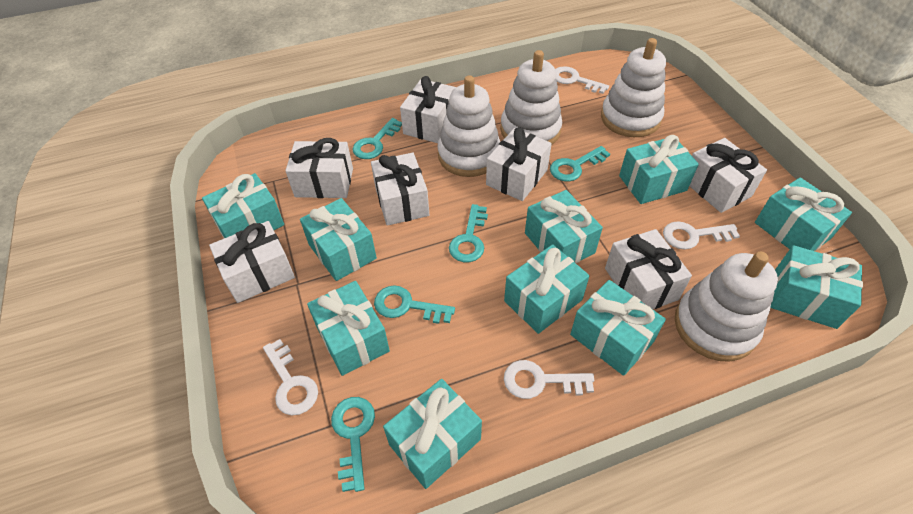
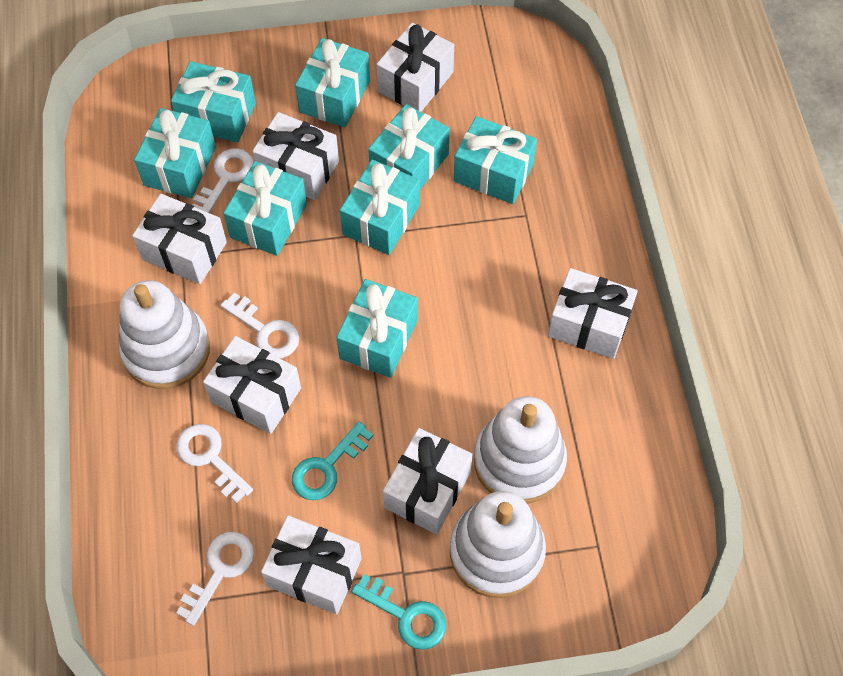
turquoise gift: 10 -> 8
turquoise key: 5 -> 2
white stacking toy: 4 -> 3

